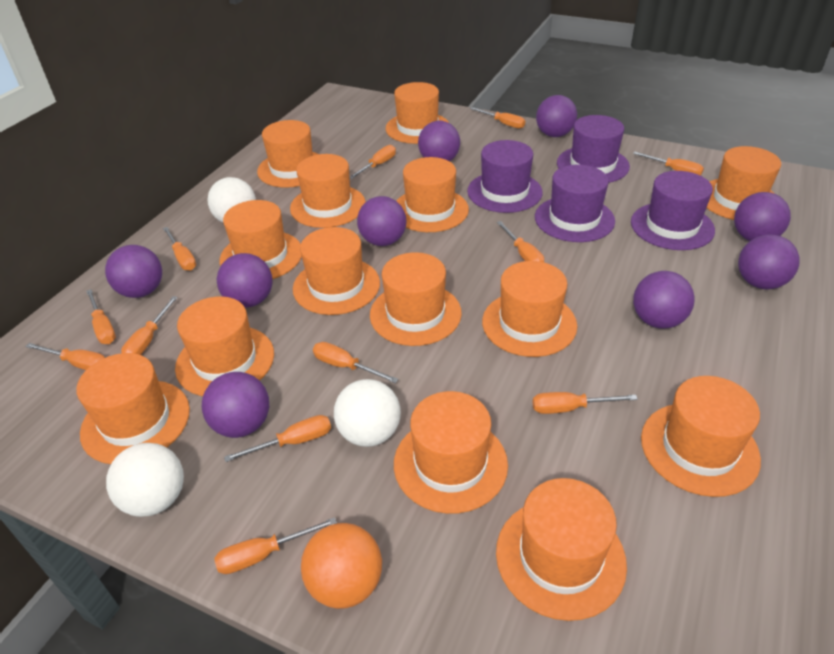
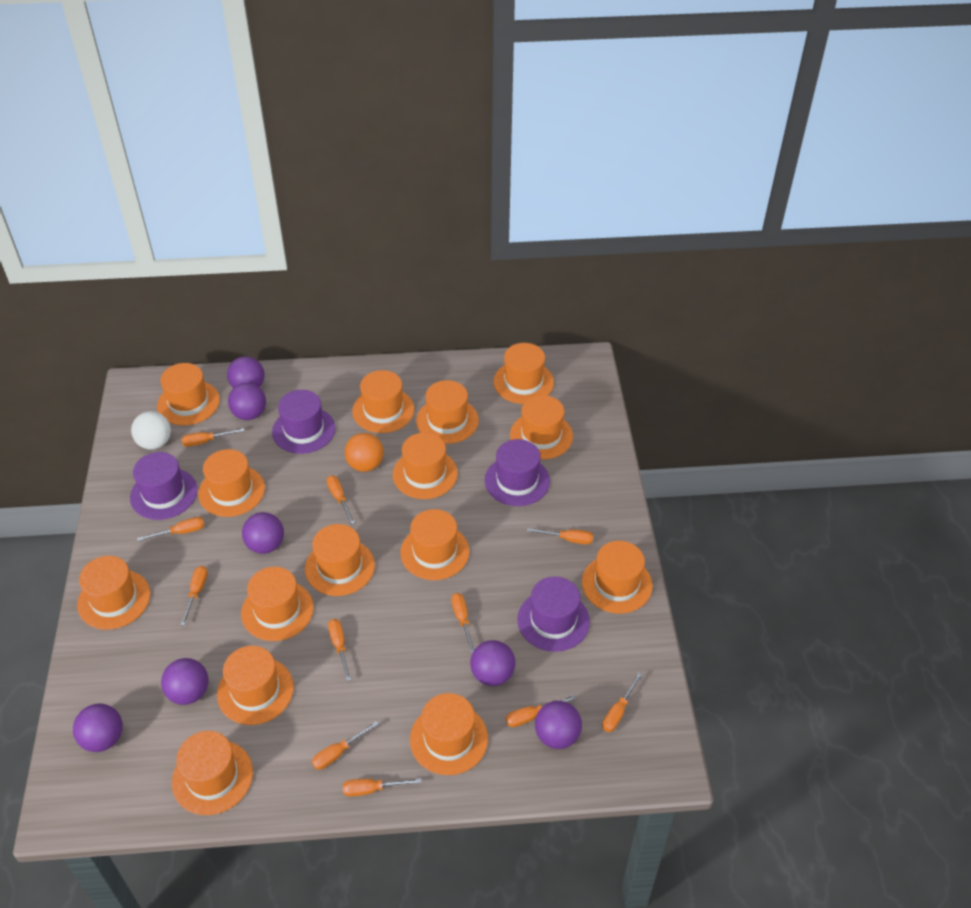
orange hat: 14 -> 15
orange screwdriver: 12 -> 11
purple ball: 9 -> 7
white ball: 3 -> 1

